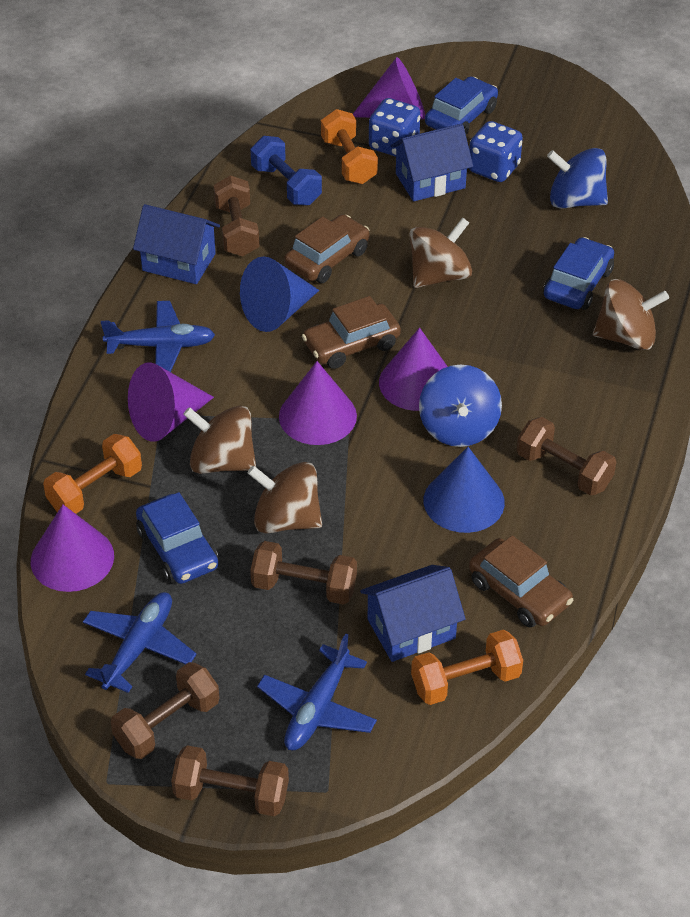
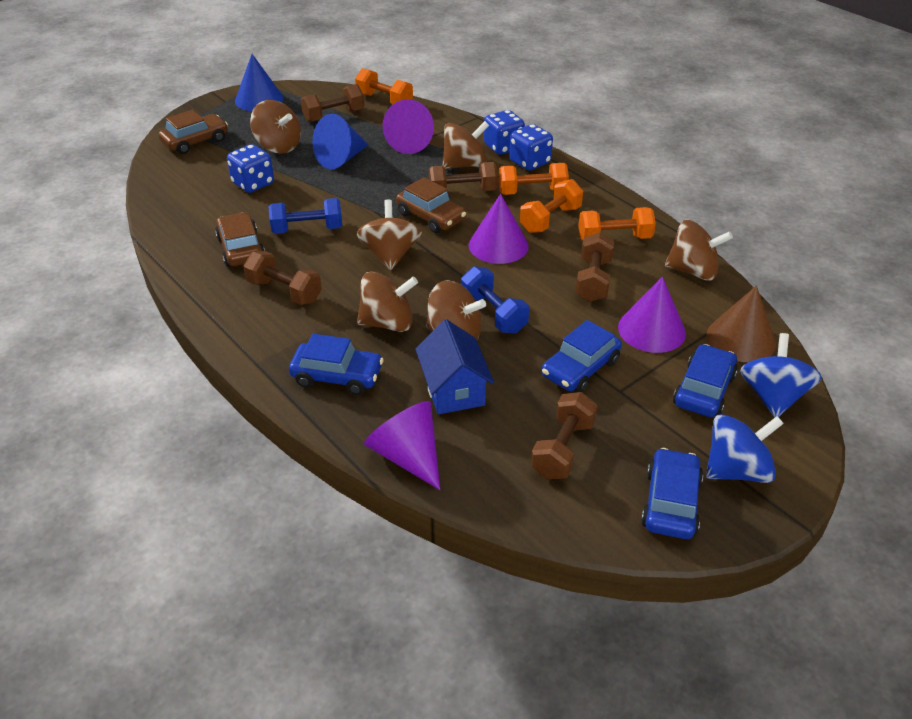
blue car: 3 -> 4
blue dice: 2 -> 3
blue dumbbell: 1 -> 2
blue house: 3 -> 1
blue plane: 3 -> 0
brown cone: 0 -> 1
brown spinning top: 4 -> 6
orange dumbbell: 3 -> 4
purple cone: 5 -> 4

